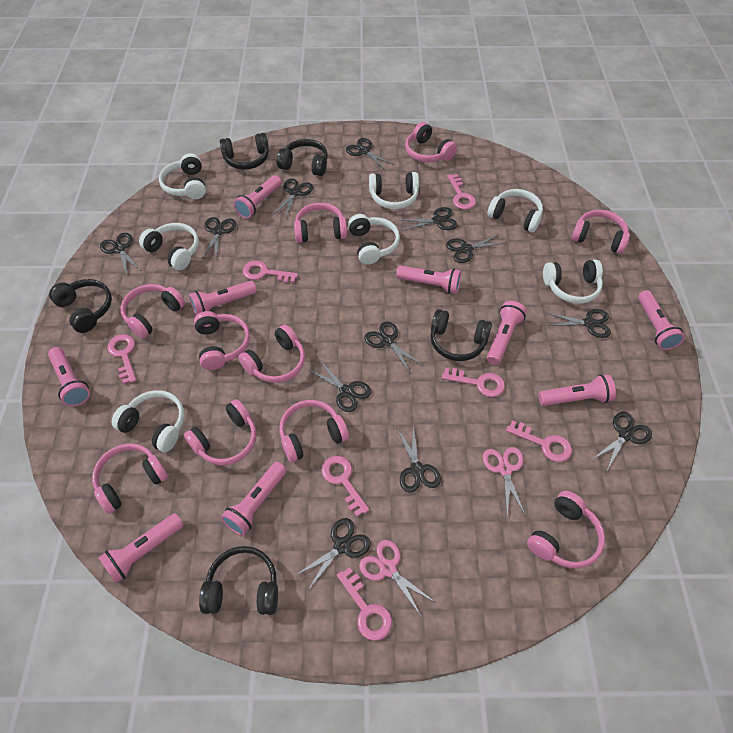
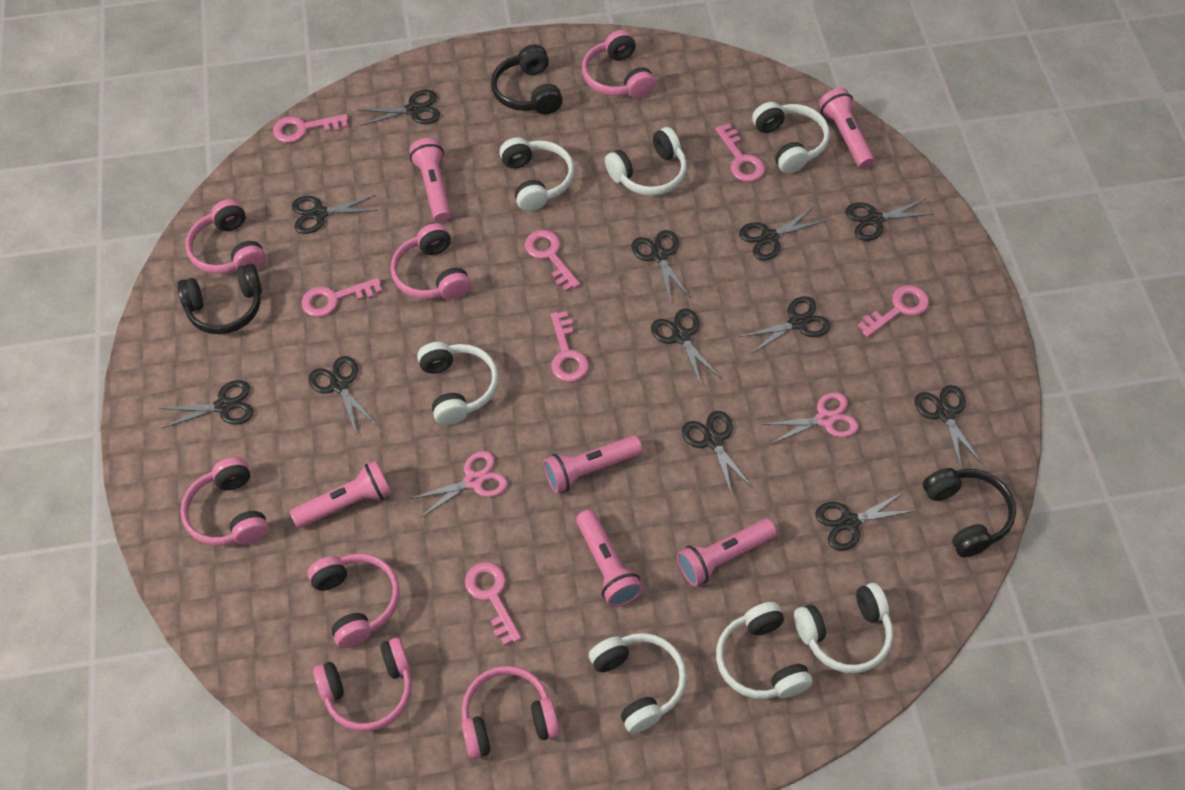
black headphones: 5 -> 3
pink flashlight: 9 -> 6
pink headphones: 10 -> 7

